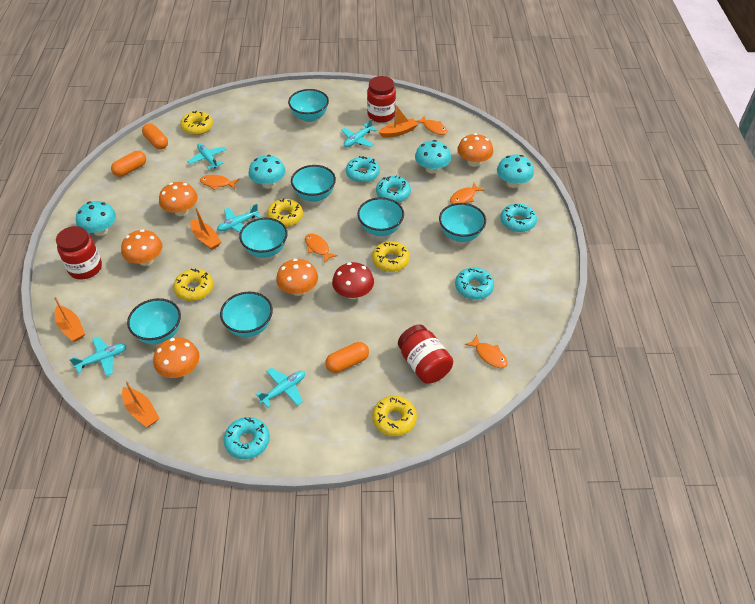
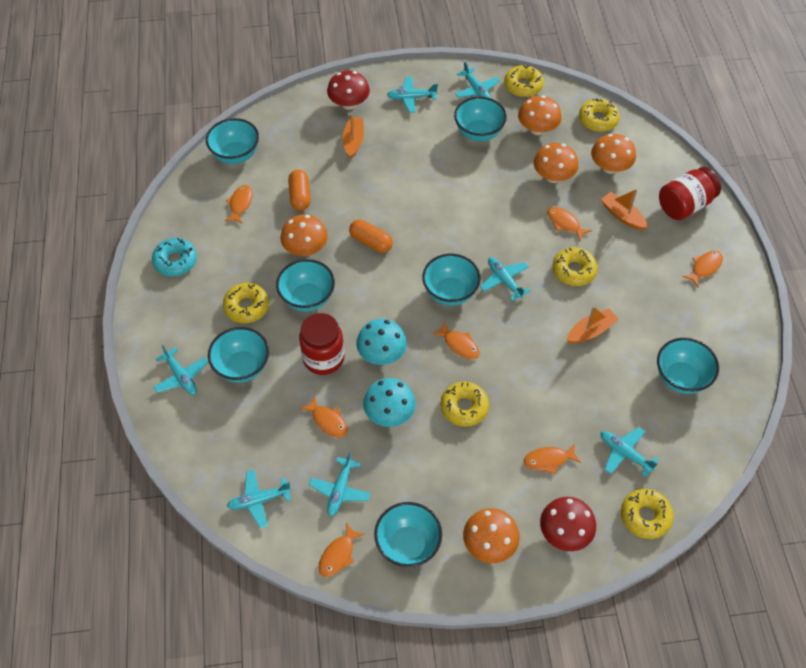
orange boat: 4 -> 3
orange capsule: 3 -> 2
orange fish: 5 -> 7
red jar: 3 -> 2
red mushroom: 1 -> 2
turquoise donut: 5 -> 1
turquoise mushroom: 4 -> 2
turquoise plane: 5 -> 7
yellow donut: 5 -> 6

